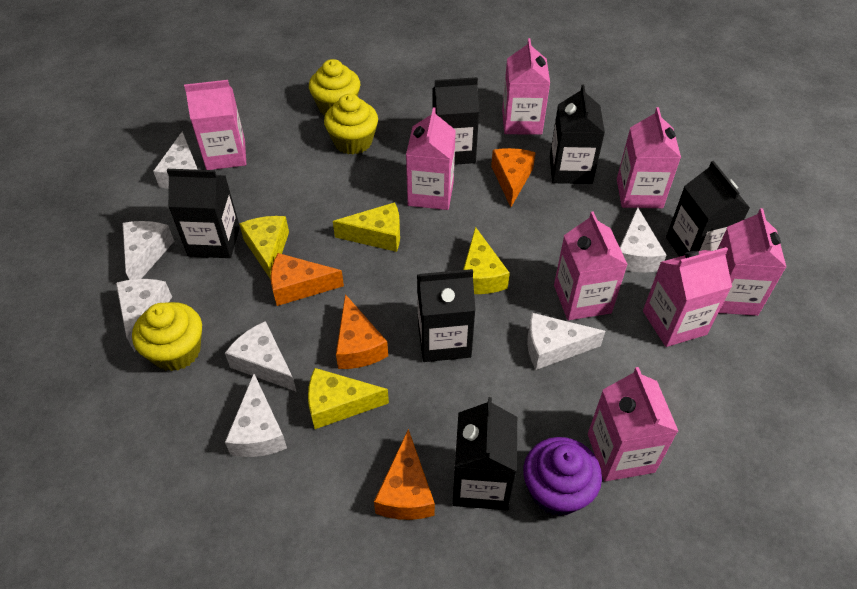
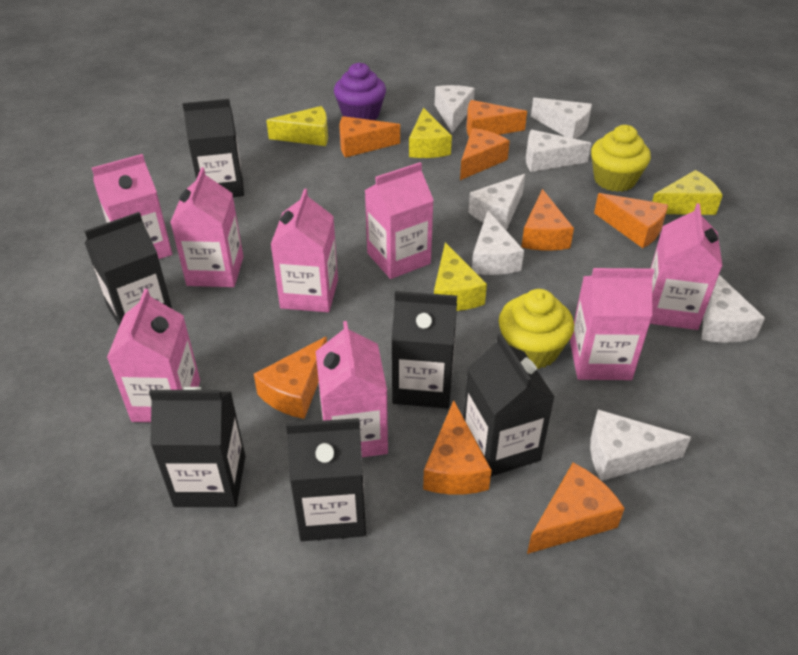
orange cheese: 4 -> 8
yellow cupcake: 3 -> 2

